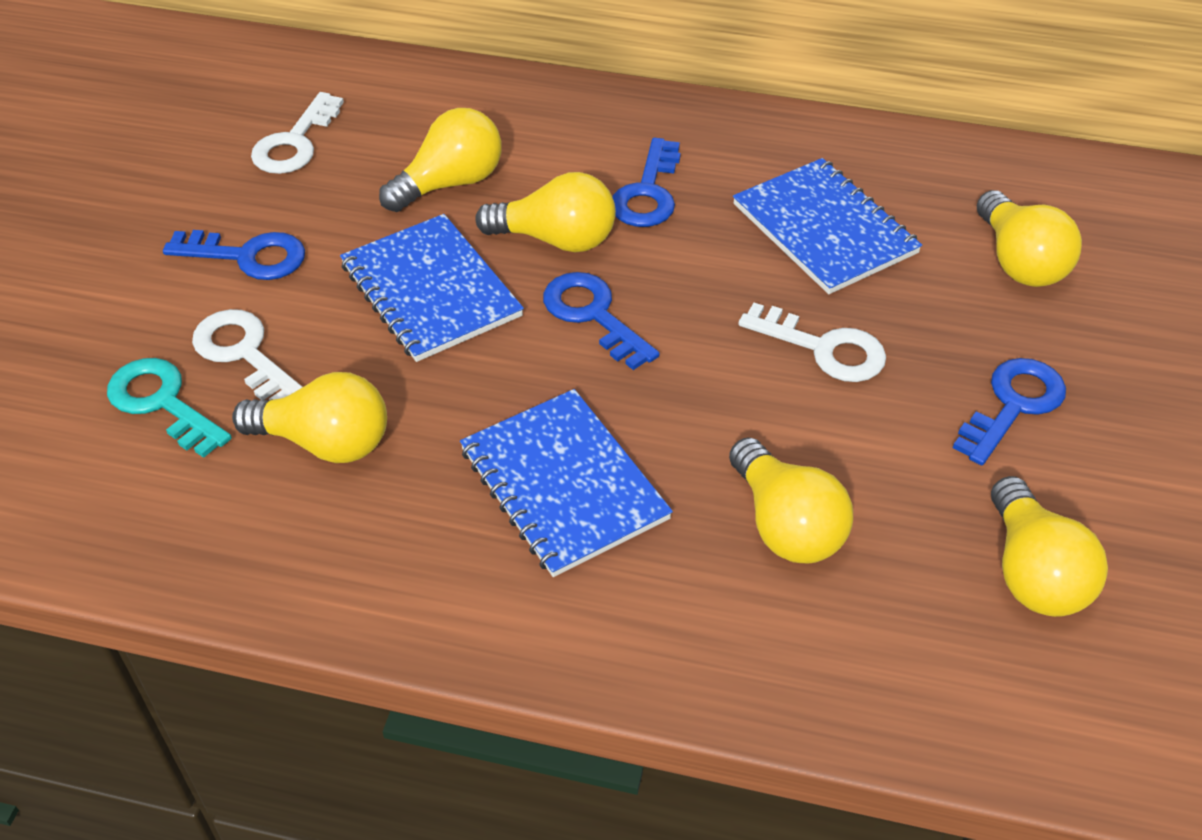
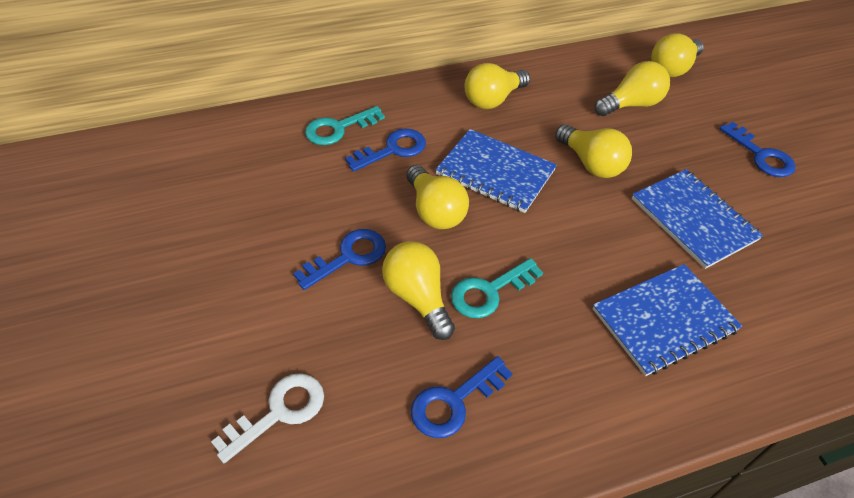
turquoise key: 1 -> 2
white key: 3 -> 1

